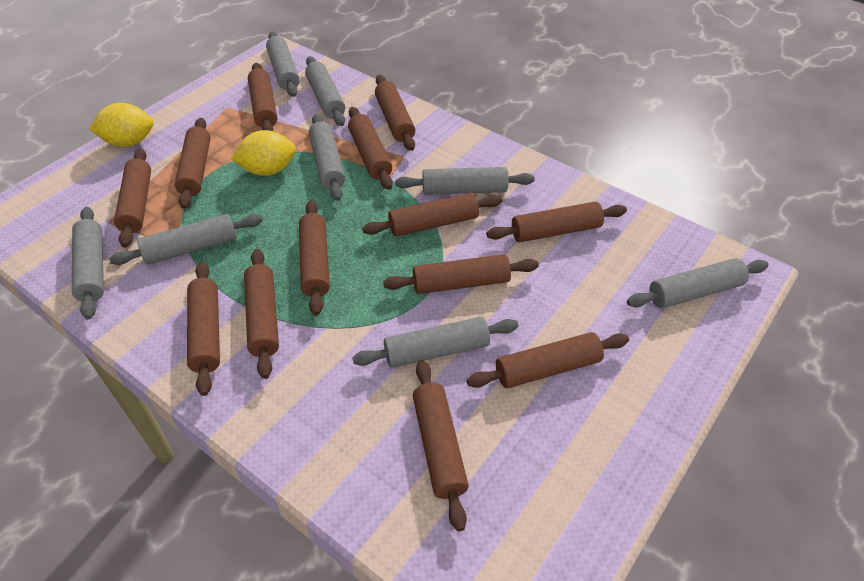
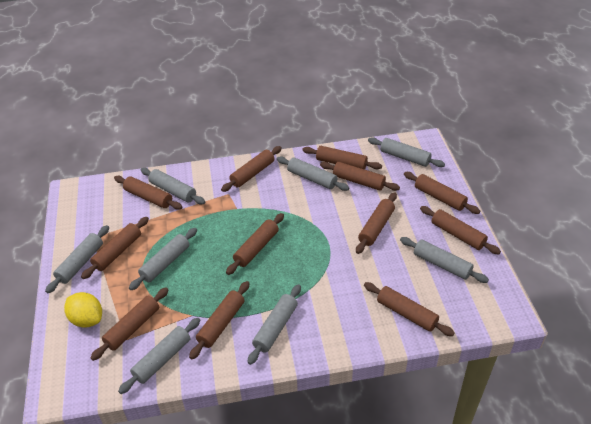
brown rolling pin: 13 -> 12
yellow lemon: 2 -> 1

